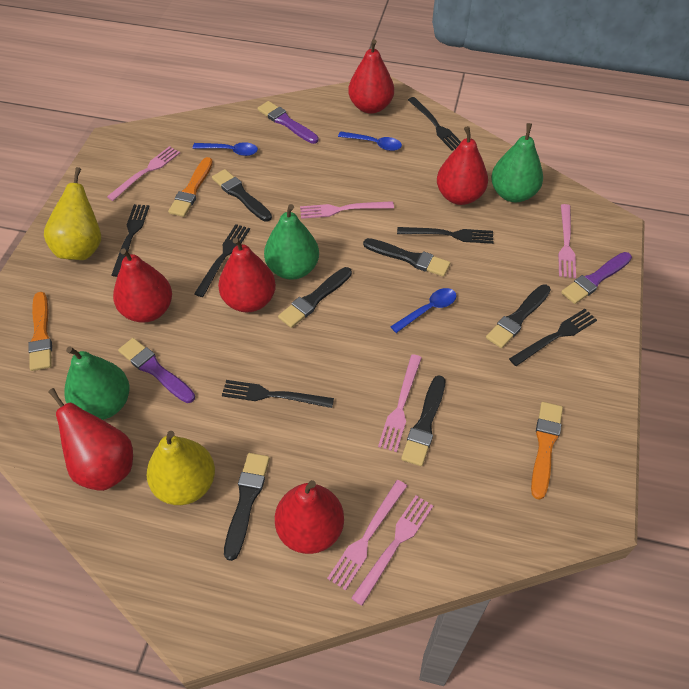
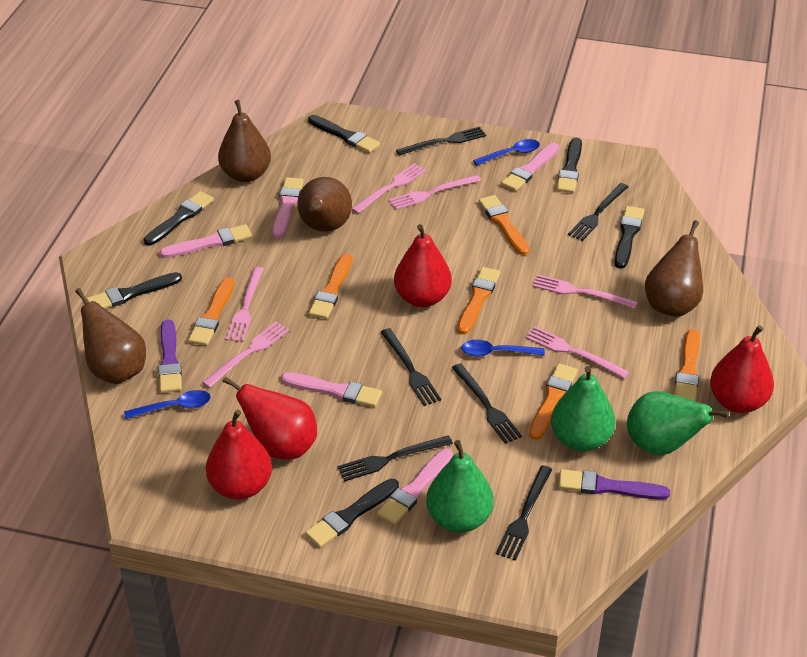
brown pear: 0 -> 4
orange brush: 3 -> 6
pink brush: 0 -> 5
purple brush: 3 -> 2
red pear: 6 -> 4
yellow pear: 2 -> 0

